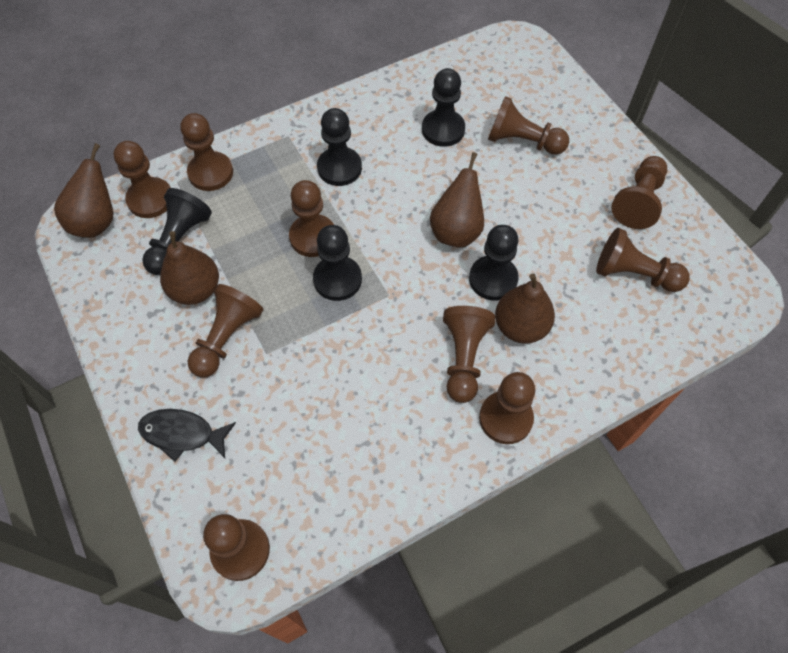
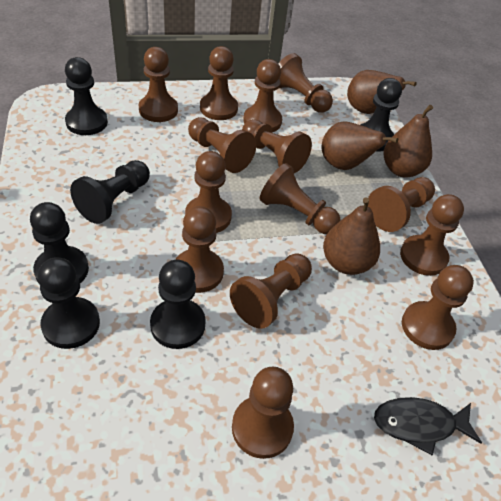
black pawn: 5 -> 6
brown pawn: 10 -> 14

